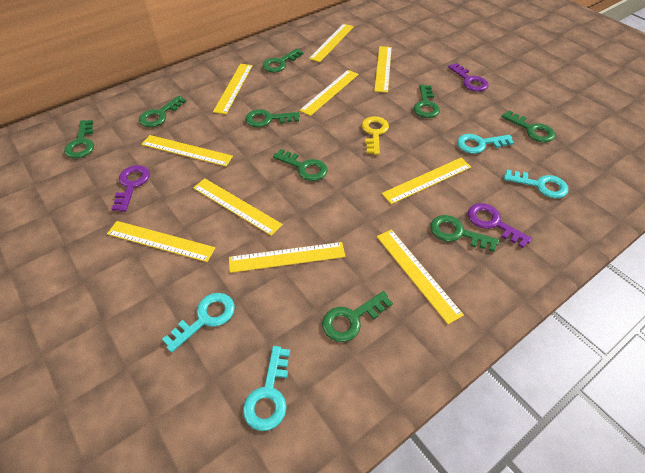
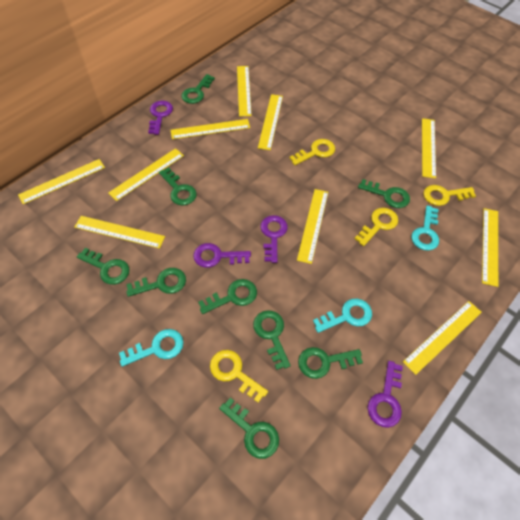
purple key: 3 -> 4
turquoise key: 4 -> 3
yellow key: 1 -> 4

